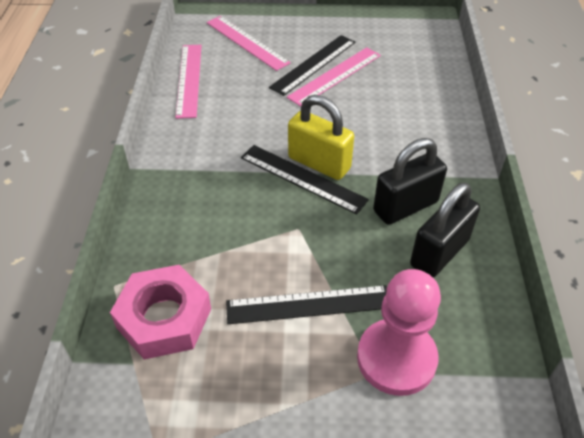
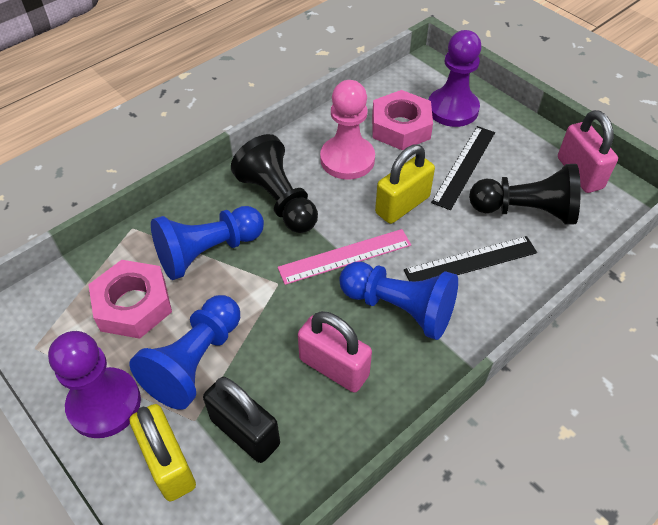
black padlock: 2 -> 1
black pawn: 0 -> 2
black ruler: 3 -> 2
blue pawn: 0 -> 3
pink nut: 1 -> 2
pink padlock: 0 -> 2
pink ruler: 3 -> 1
purple pawn: 0 -> 2
yellow padlock: 1 -> 2

